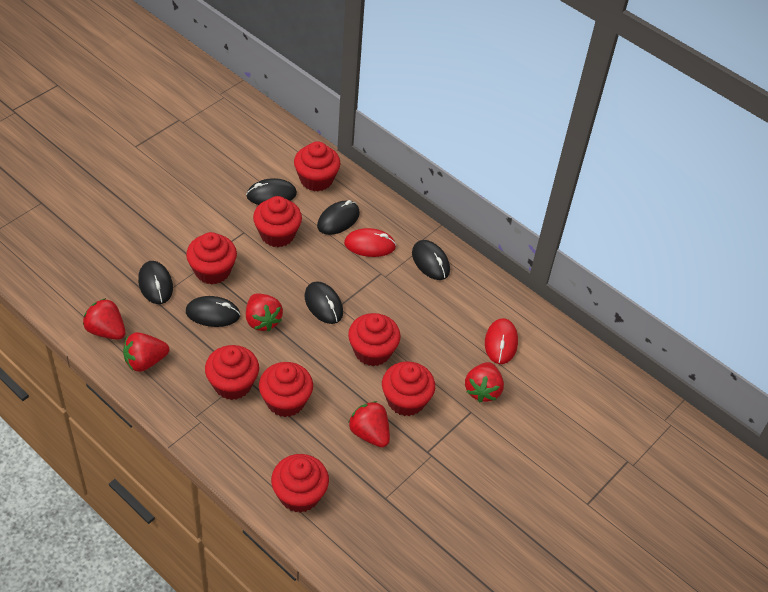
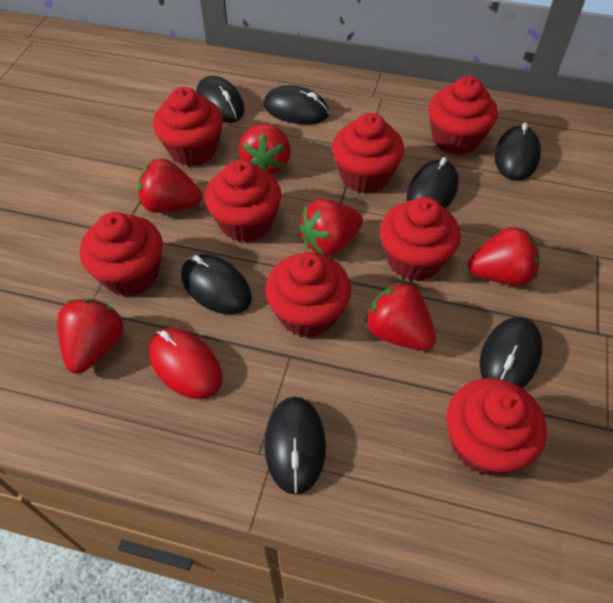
black mouse: 6 -> 7
red mouse: 2 -> 1
red strawberry: 5 -> 6

